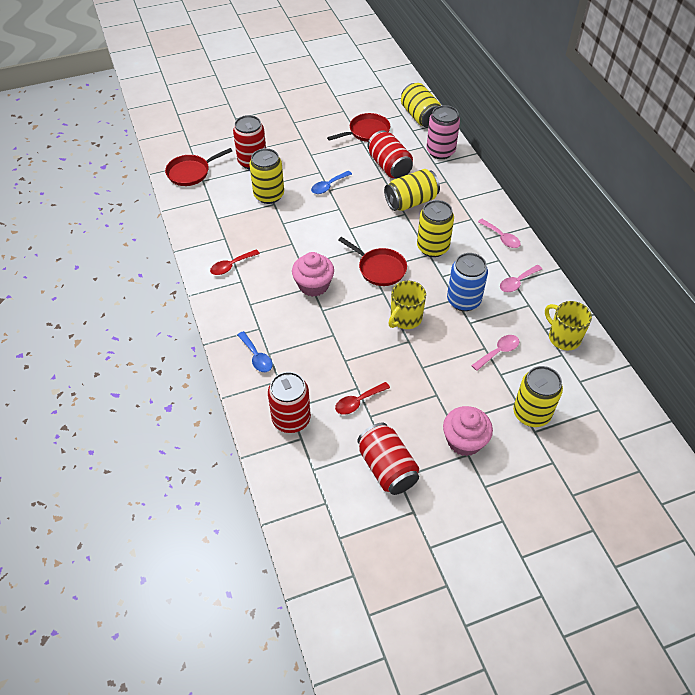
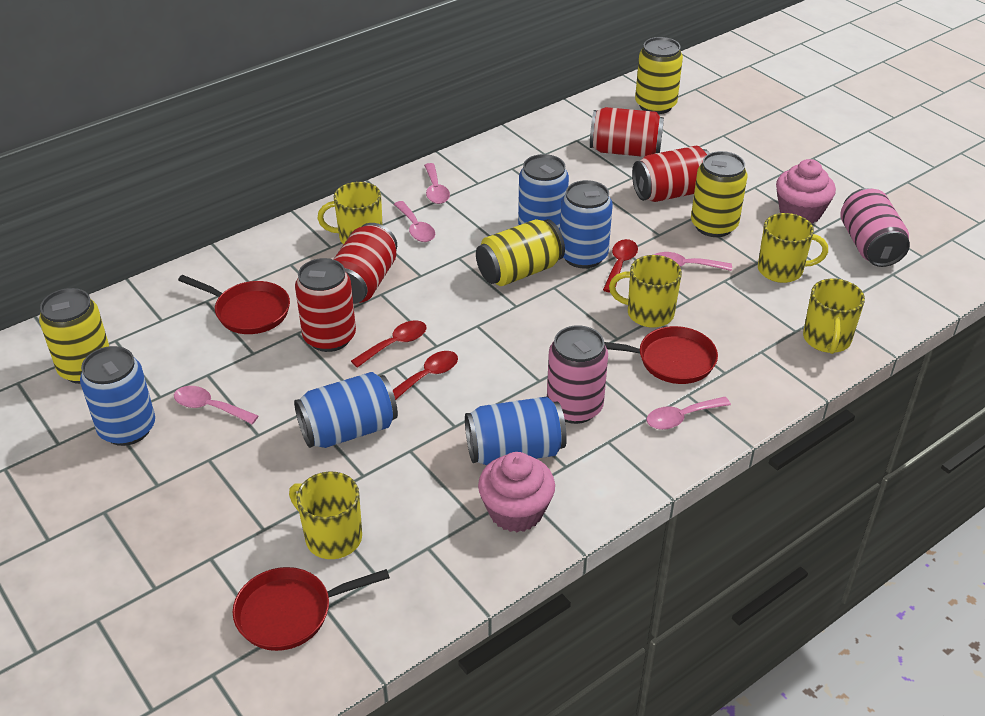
blue can: 1 -> 5
blue spoon: 2 -> 0
pink can: 1 -> 2
pink spoon: 3 -> 5
red spoon: 2 -> 3
yellow can: 5 -> 4
yellow mug: 2 -> 5

